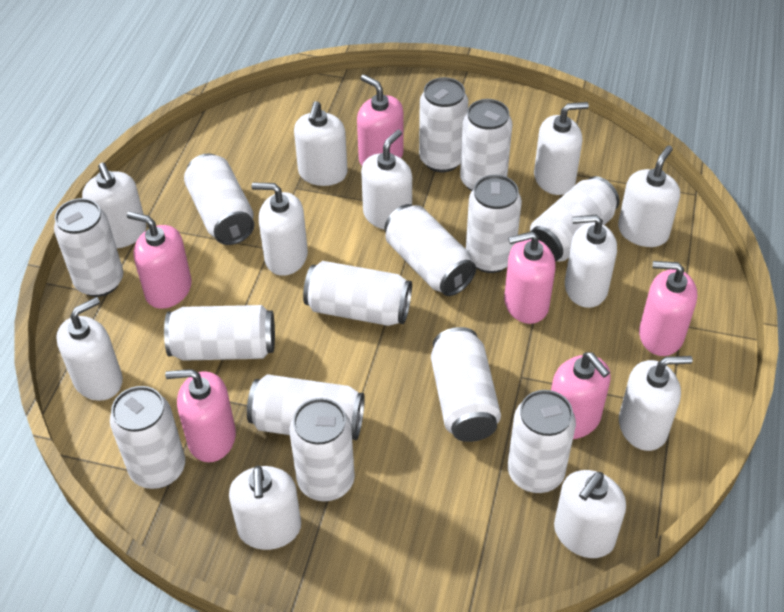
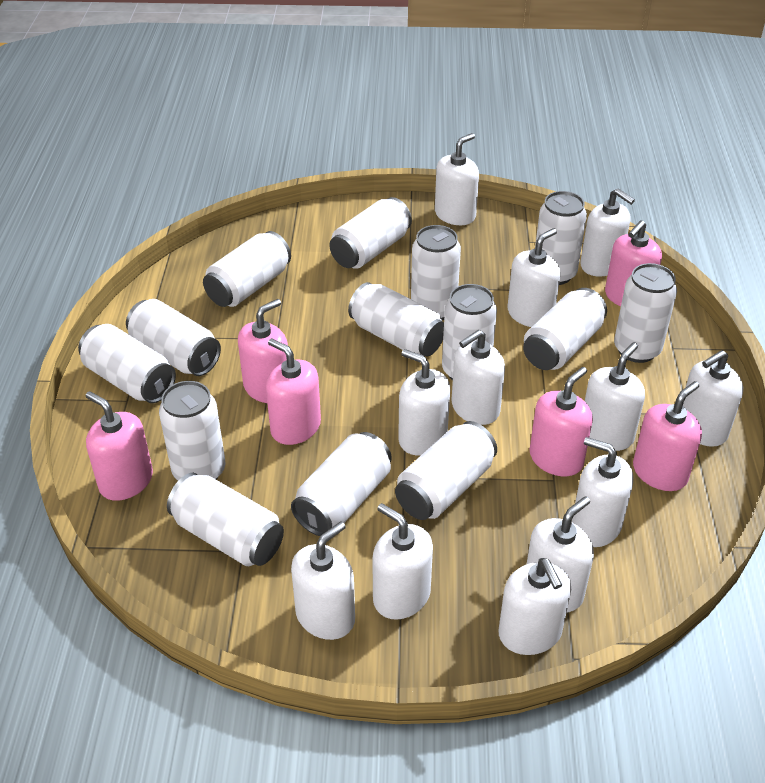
white soap dispenser: 11 -> 12

